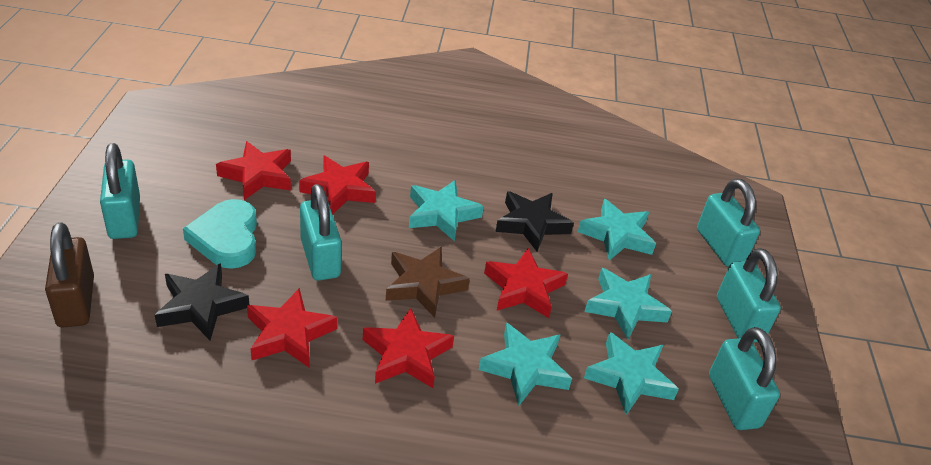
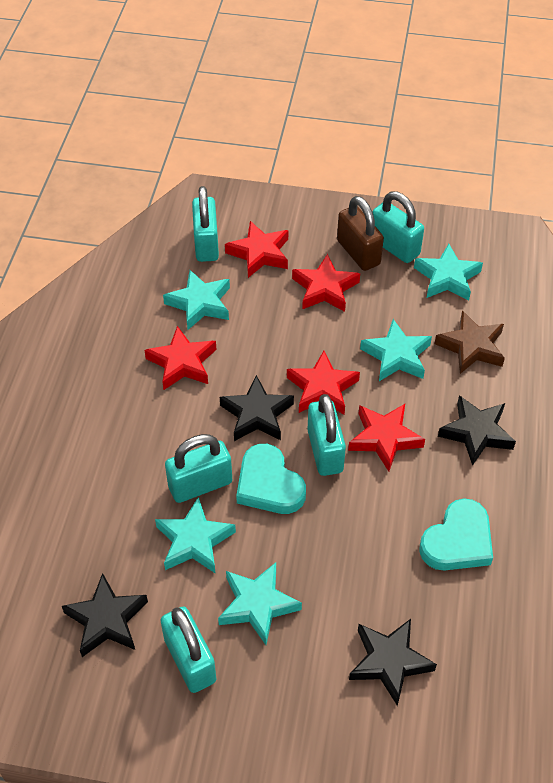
black star: 2 -> 4
turquoise heart: 1 -> 2

